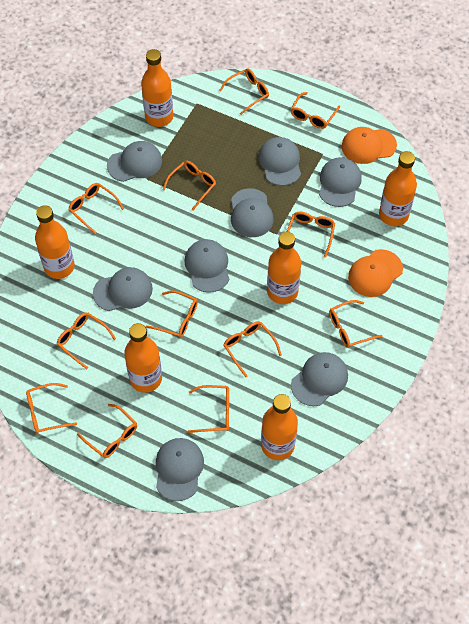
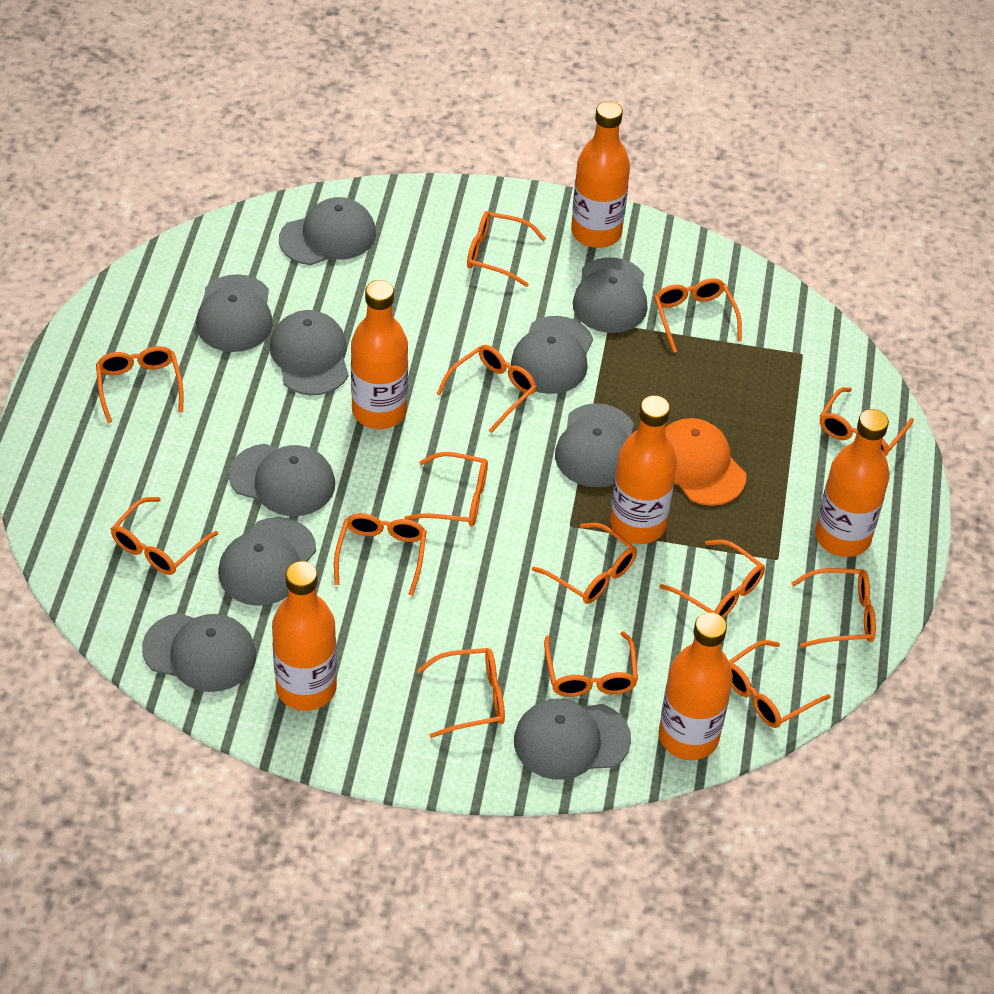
grey cap: 8 -> 10
orange cap: 2 -> 1
orange glasses: 12 -> 14

